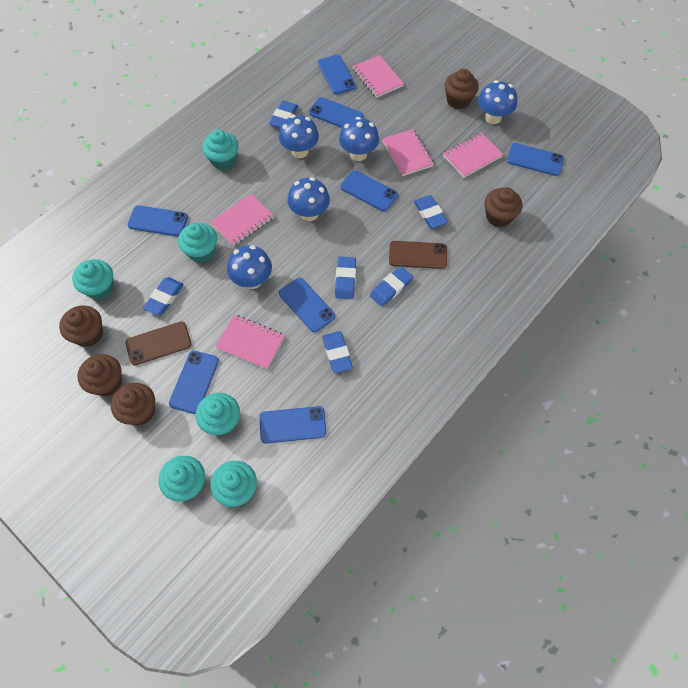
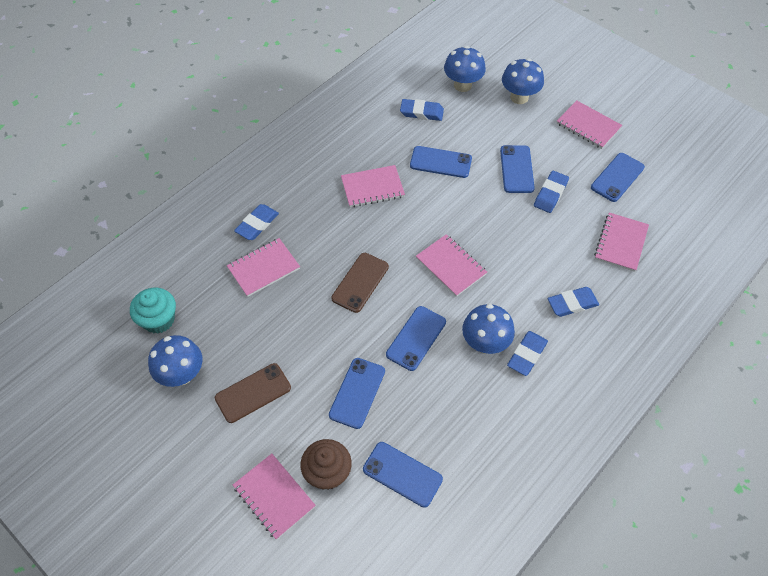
blue eraser: 6 -> 5
blue mushroom: 5 -> 4
blue phone: 8 -> 6
brown cupcake: 5 -> 1
pink notebook: 5 -> 6
turquoise cupcake: 6 -> 1

